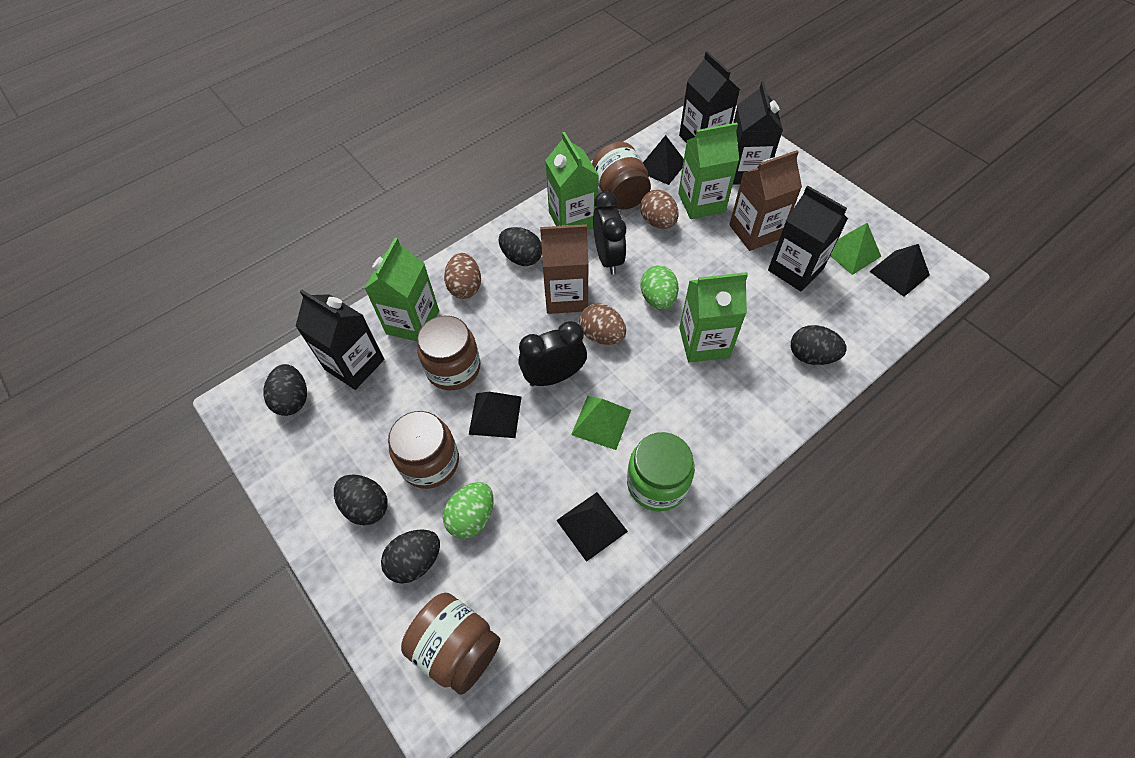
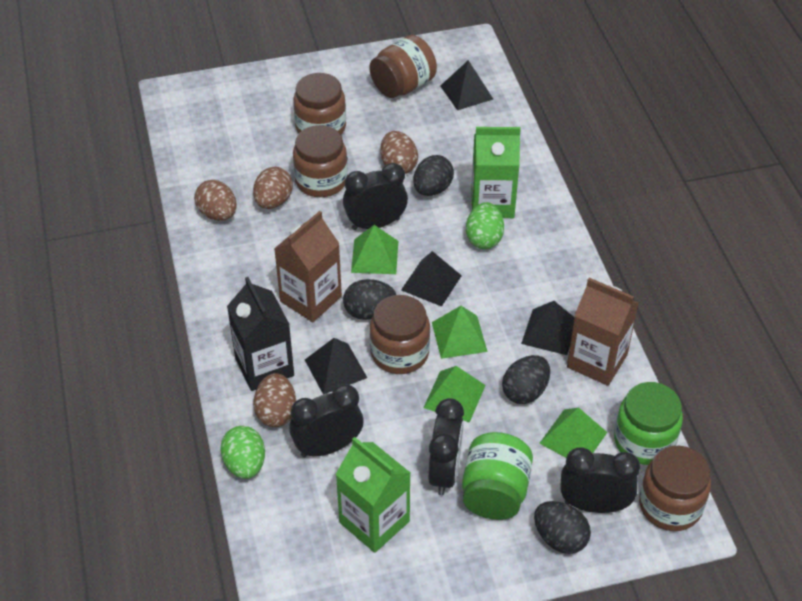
black carton: 4 -> 1
black clock: 2 -> 4
black egg: 5 -> 4
brown egg: 3 -> 4
brown jar: 4 -> 5
green carton: 4 -> 2
green jar: 1 -> 2
green pyramid: 2 -> 4

